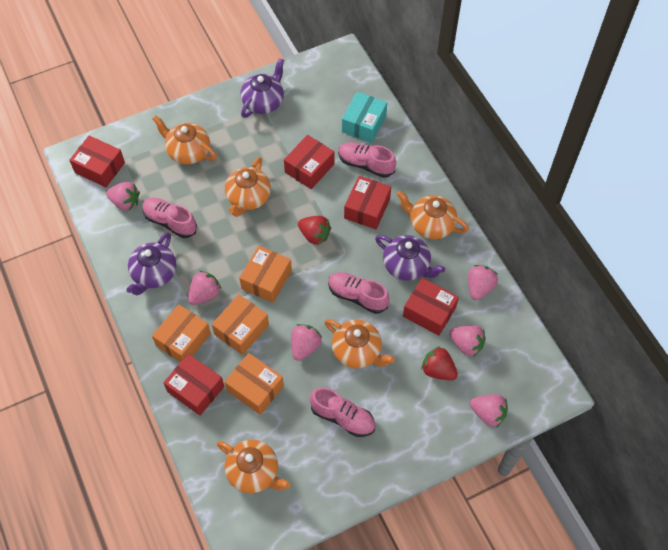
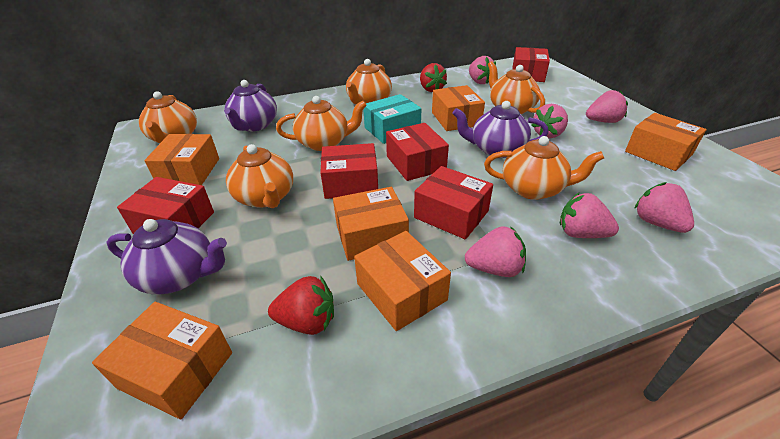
orange box: 4 -> 6
orange teapot: 5 -> 6
pink shoe: 4 -> 0

